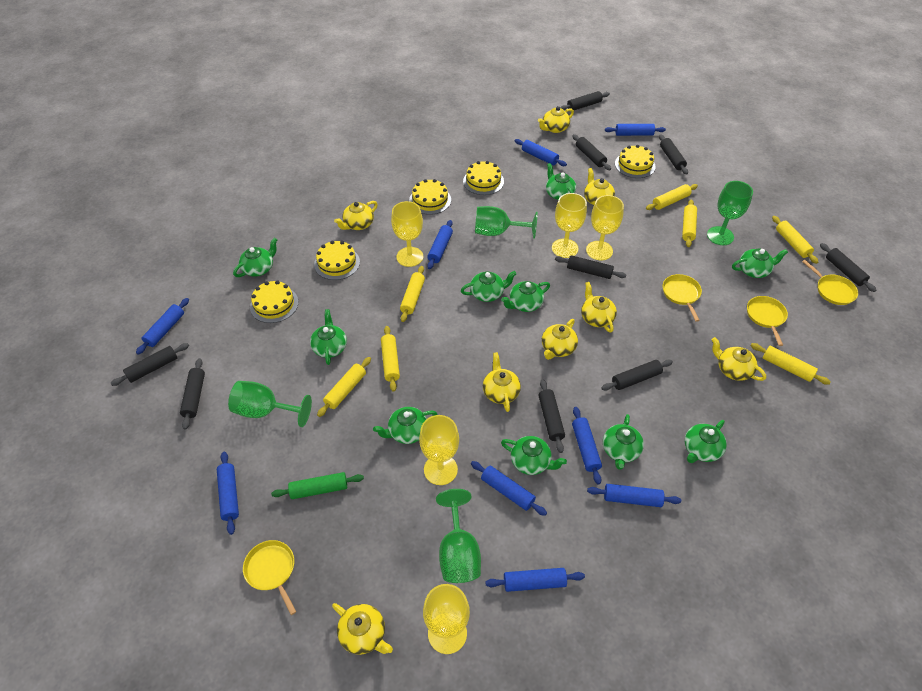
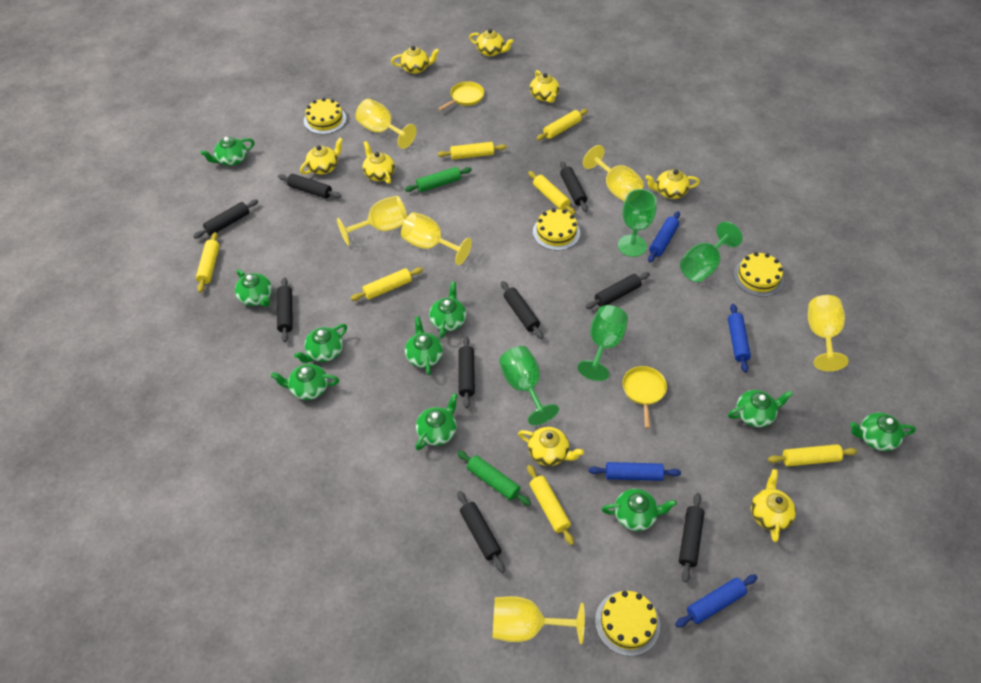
blue rolling pin: 9 -> 4
green rolling pin: 1 -> 2
yellow cake: 5 -> 4
yellow goblet: 5 -> 6
yellow pan: 4 -> 2

